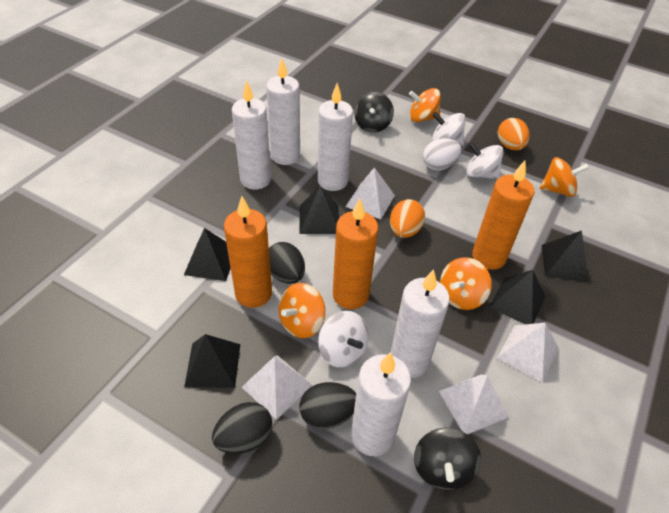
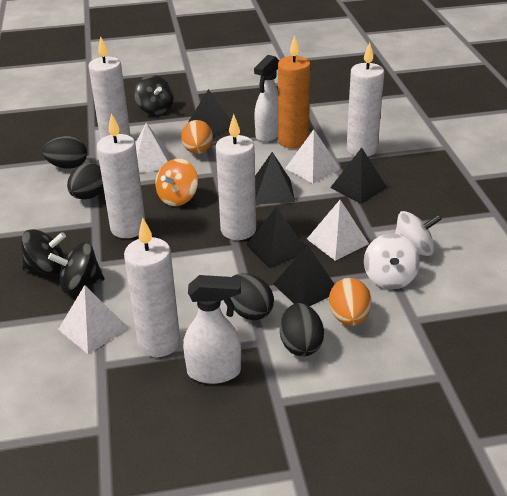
black egg: 3 -> 4
black spinning top: 2 -> 3
orange candle: 3 -> 1
orange spinning top: 4 -> 1
white egg: 1 -> 0
white spinning top: 3 -> 2
white spray bottle: 0 -> 2

